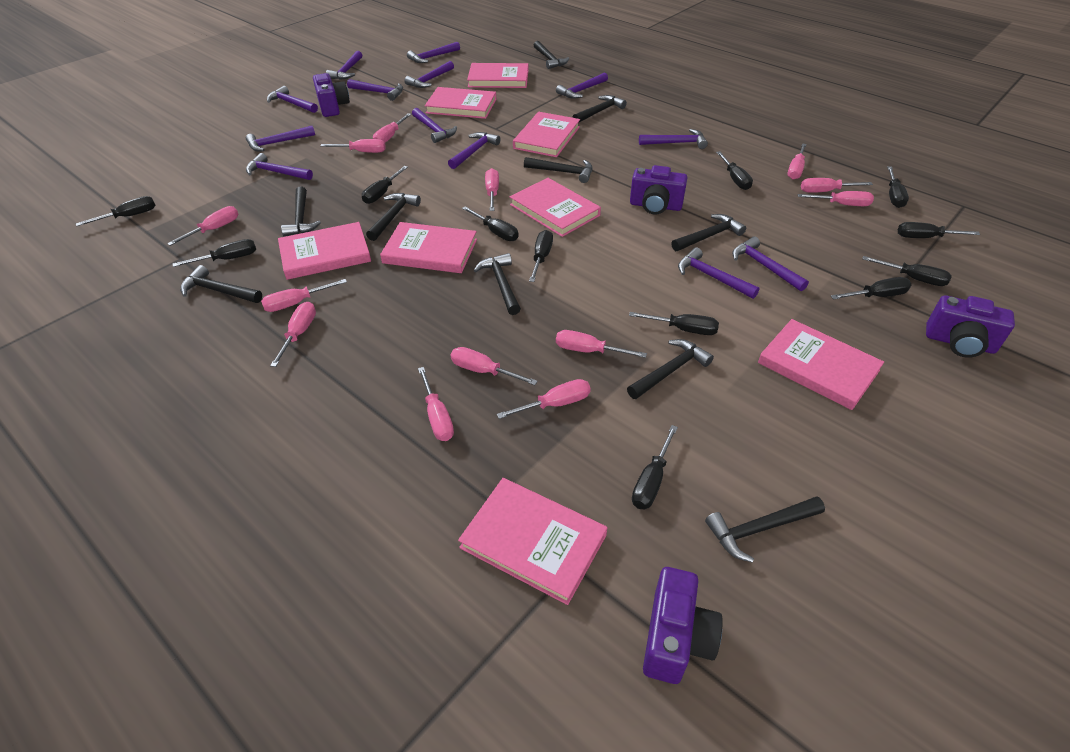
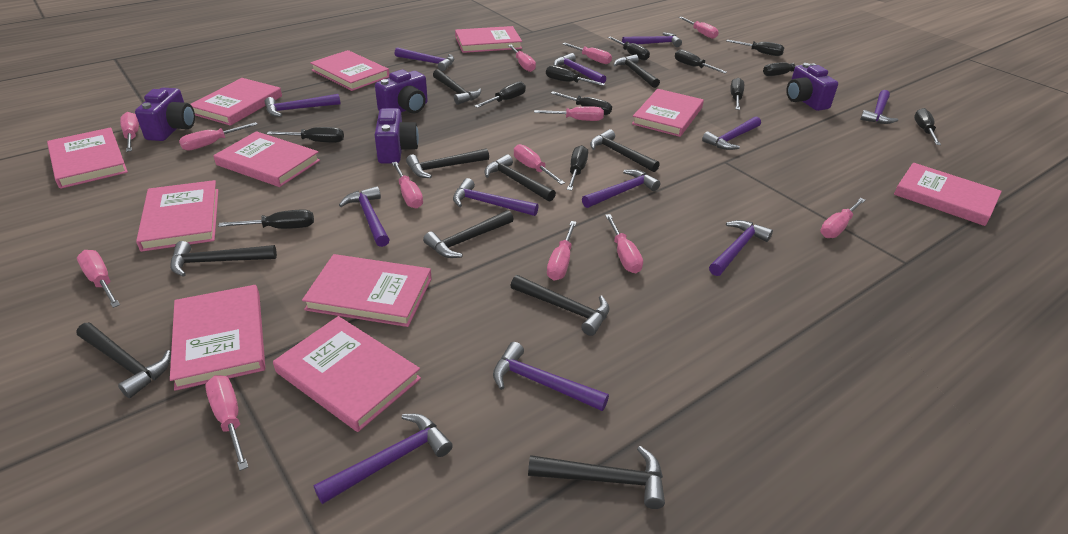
pink book: 8 -> 11
purple hammer: 13 -> 12

